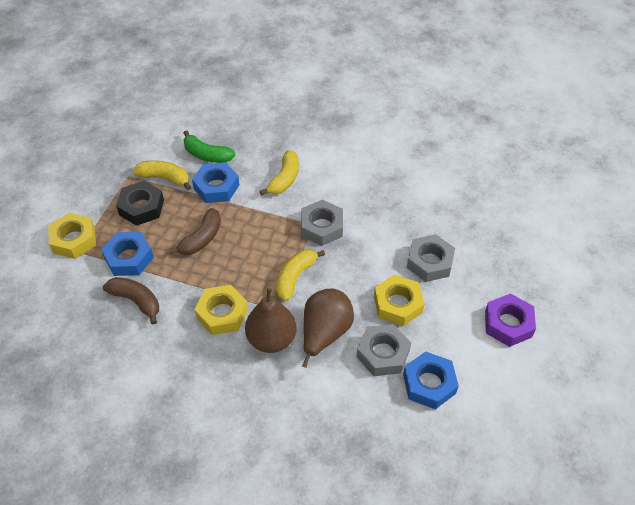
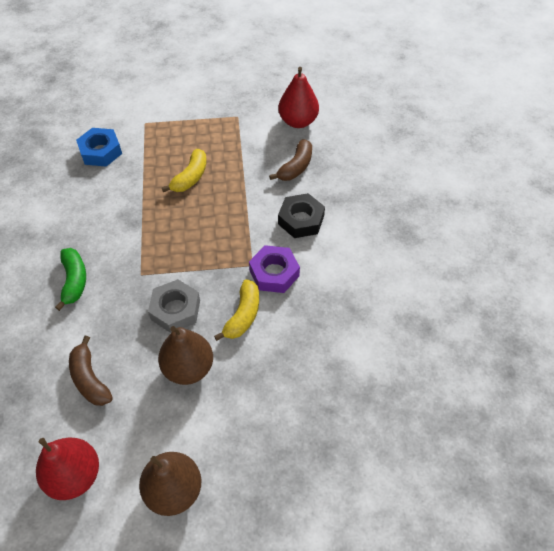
blue nut: 3 -> 1
grey nut: 3 -> 1
red pear: 0 -> 2
yellow banana: 3 -> 2
yellow nut: 3 -> 0

